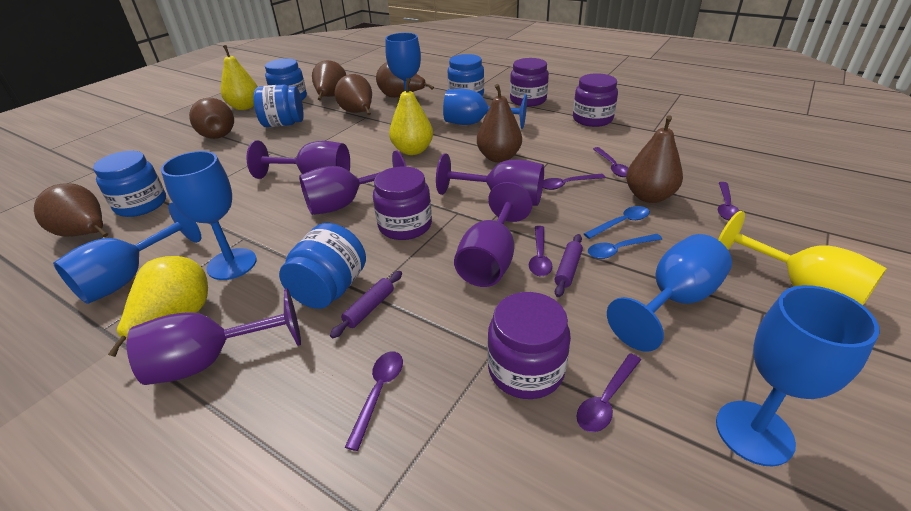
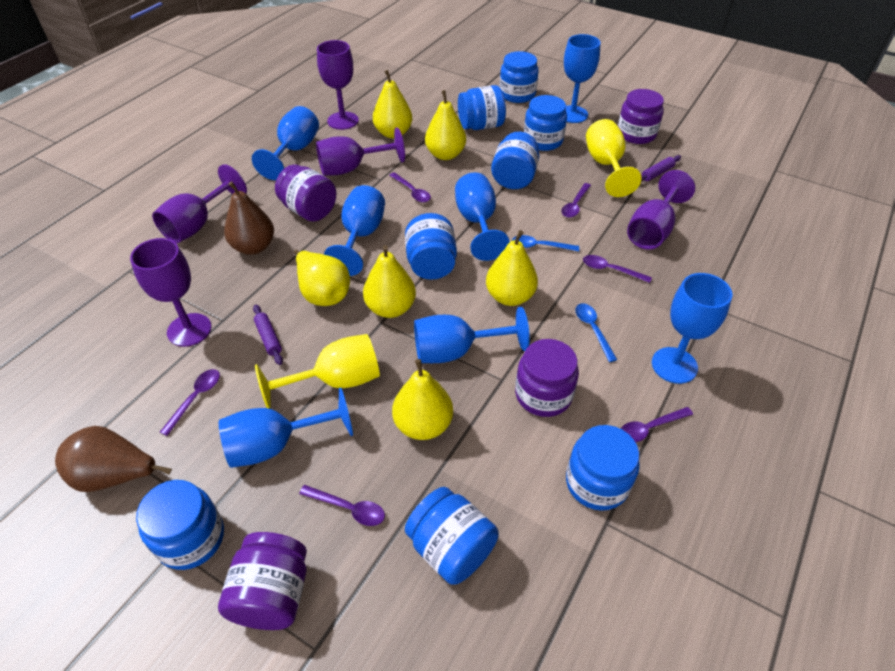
blue goblet: 6 -> 7
blue jar: 5 -> 8
brown pear: 7 -> 2
yellow goblet: 1 -> 2
yellow pear: 3 -> 6

